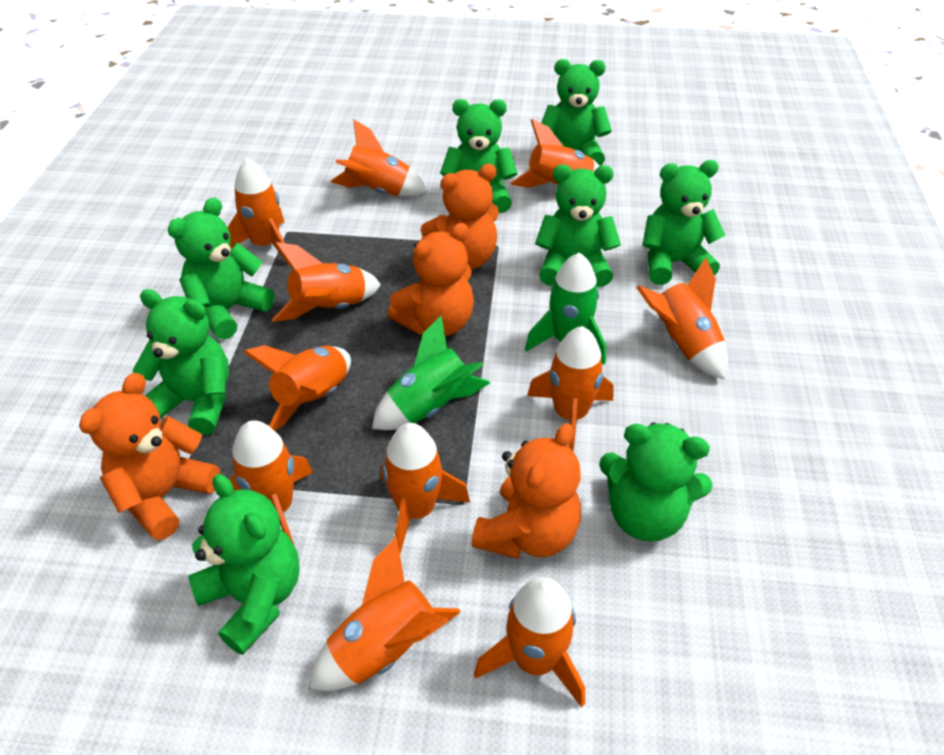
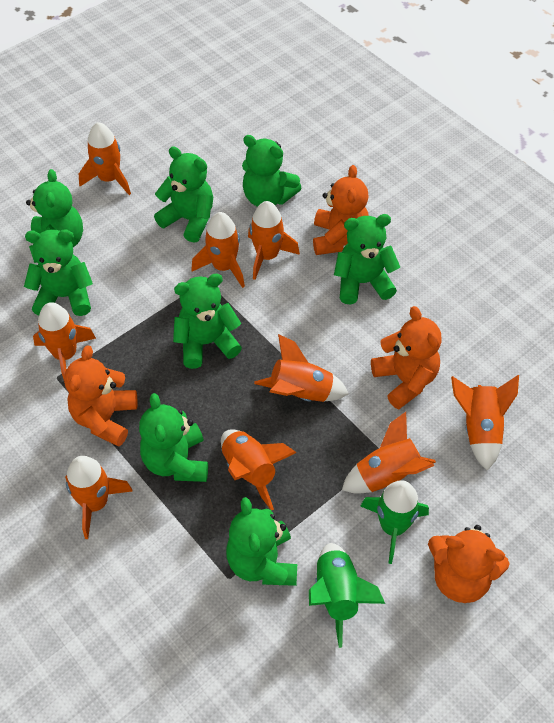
orange rocket: 11 -> 9

